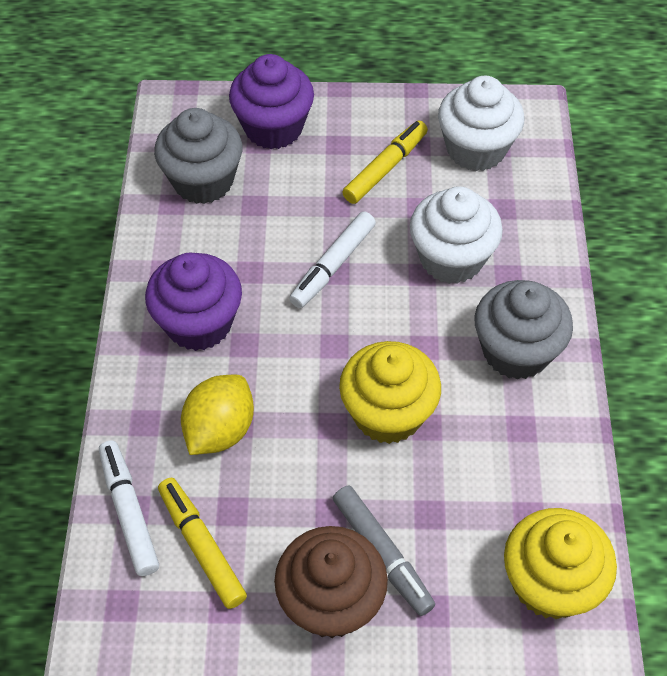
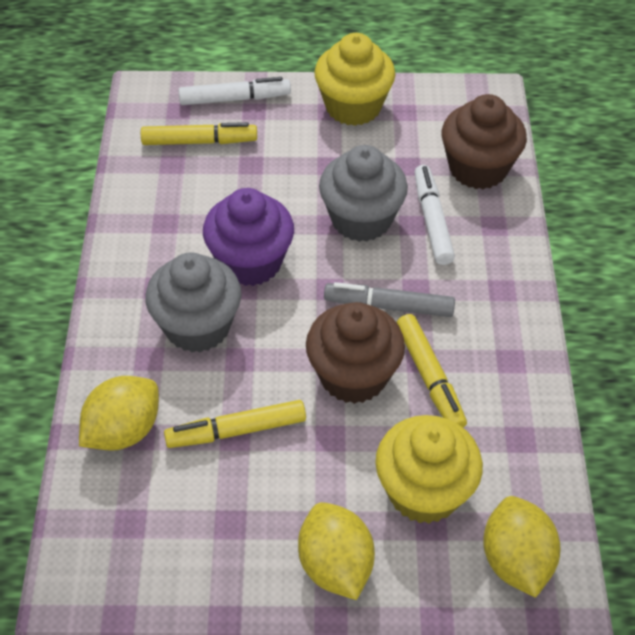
brown cupcake: 1 -> 2
purple cupcake: 2 -> 1
white cupcake: 2 -> 0
yellow lemon: 1 -> 3
yellow marker: 2 -> 3

